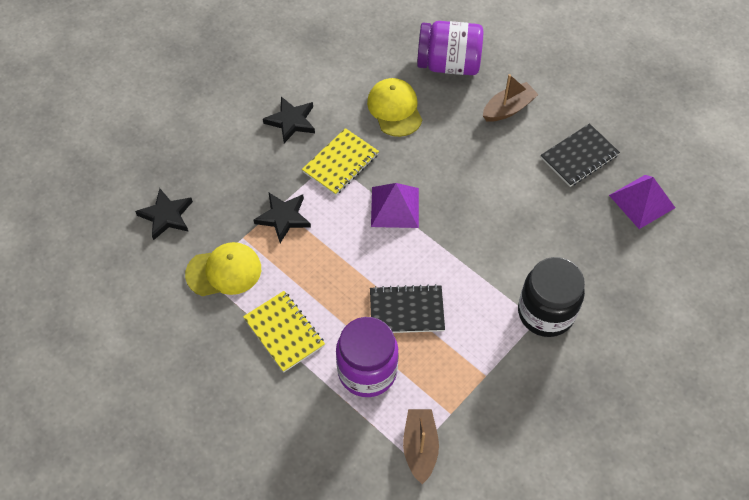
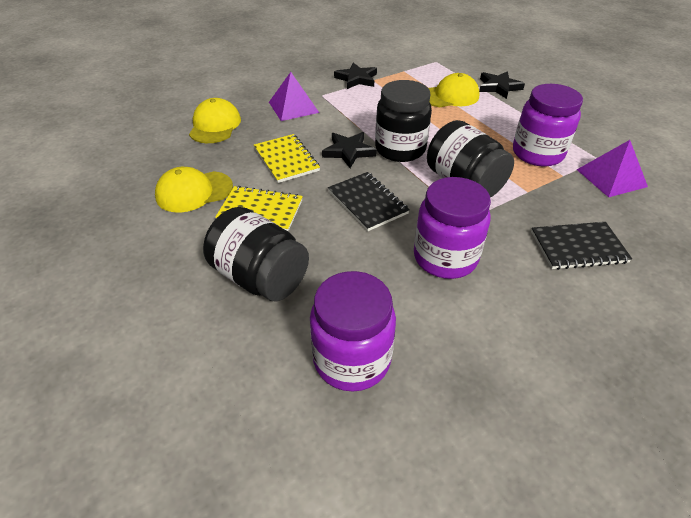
black jar: 1 -> 3
brown boat: 2 -> 0
purple jar: 2 -> 3
yellow cap: 2 -> 3

